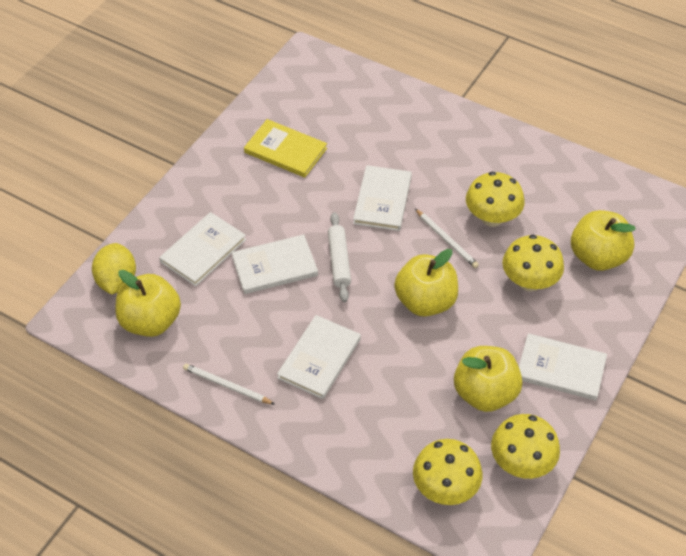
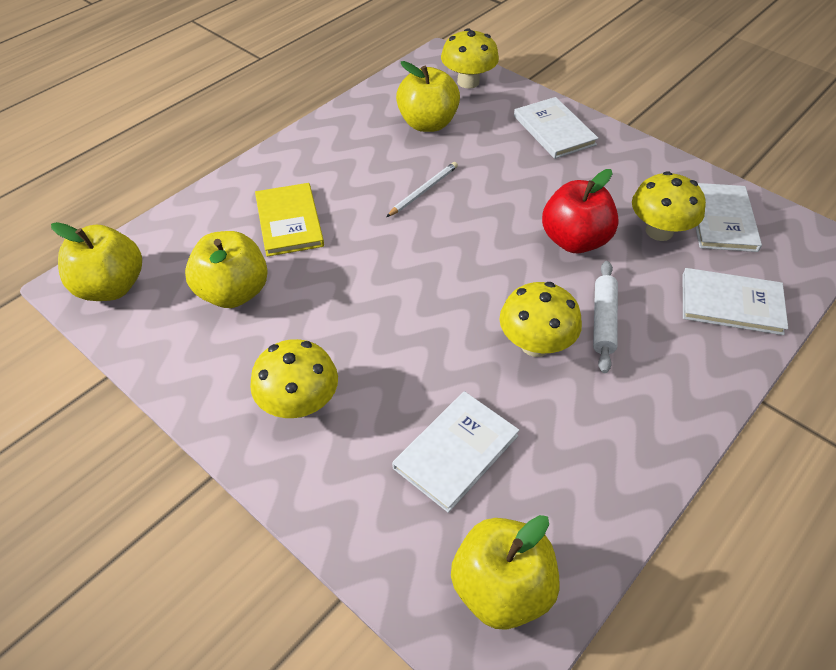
red apple: 0 -> 1
white book: 5 -> 4
white pencil: 2 -> 1
yellow lemon: 1 -> 0

